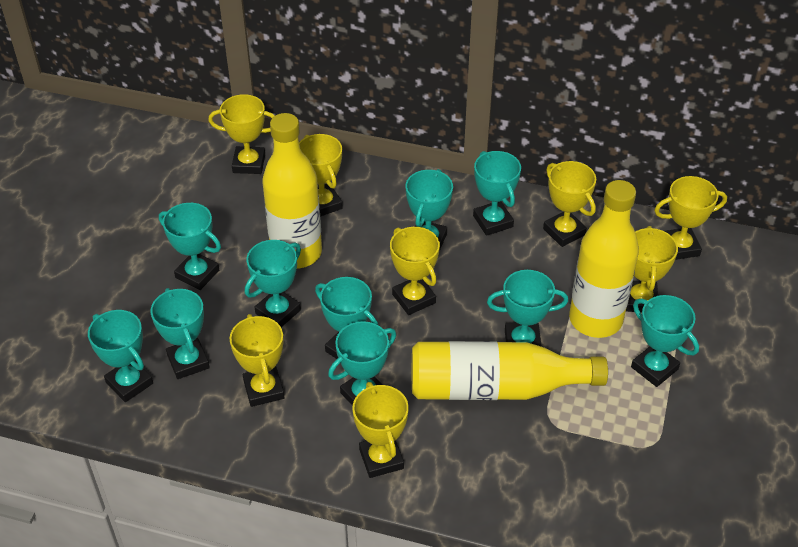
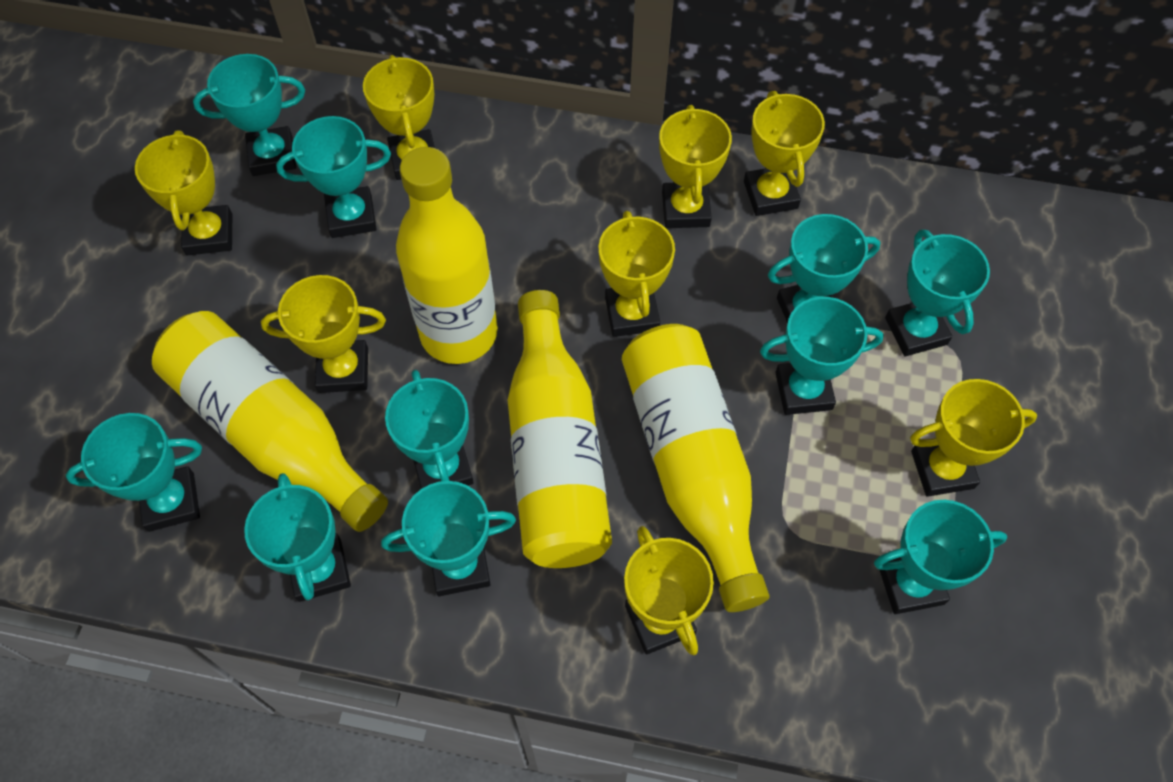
yellow bottle: 3 -> 4

